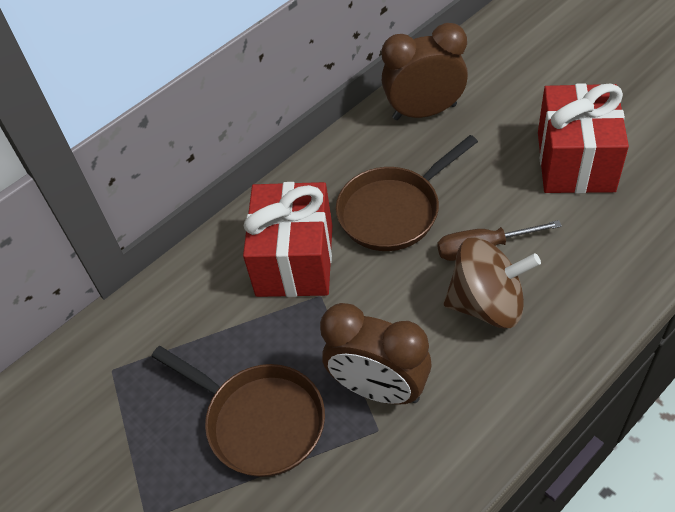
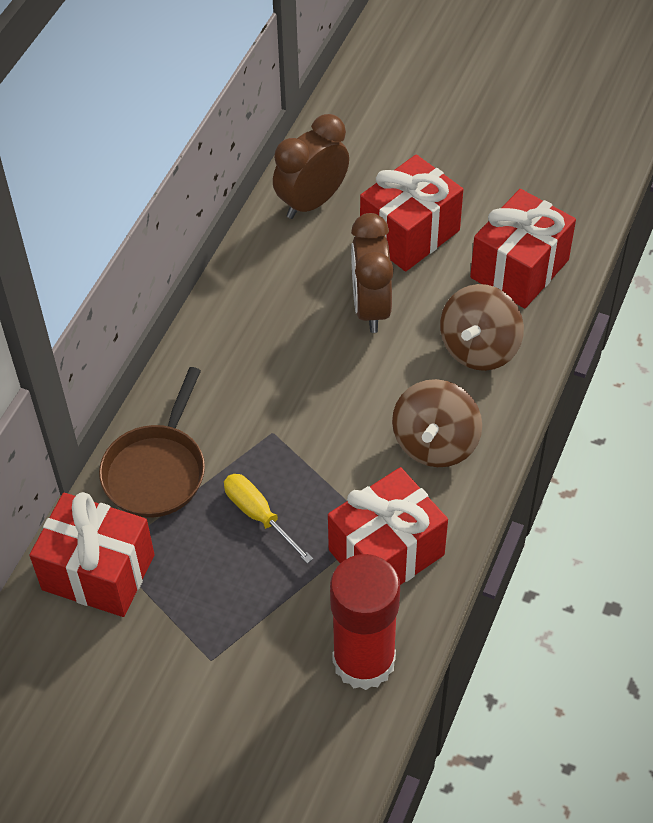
brown pan: 2 -> 1
brown screwdriver: 1 -> 0
brown spinning top: 1 -> 2
red gift: 2 -> 4
red glue stick: 0 -> 1
yellow screwdriver: 0 -> 1

